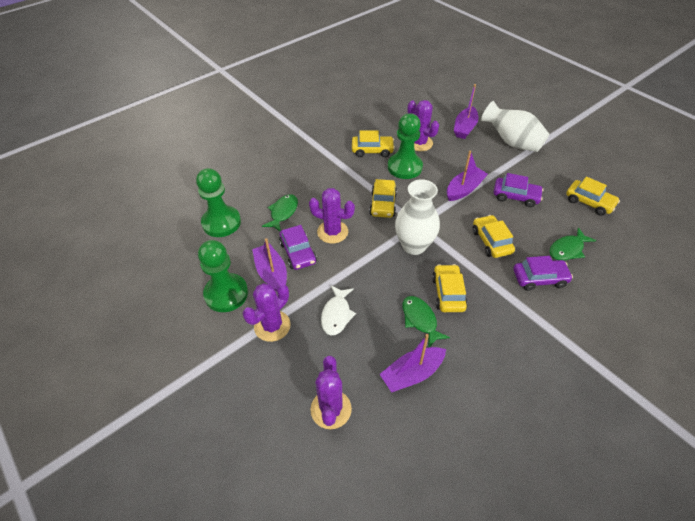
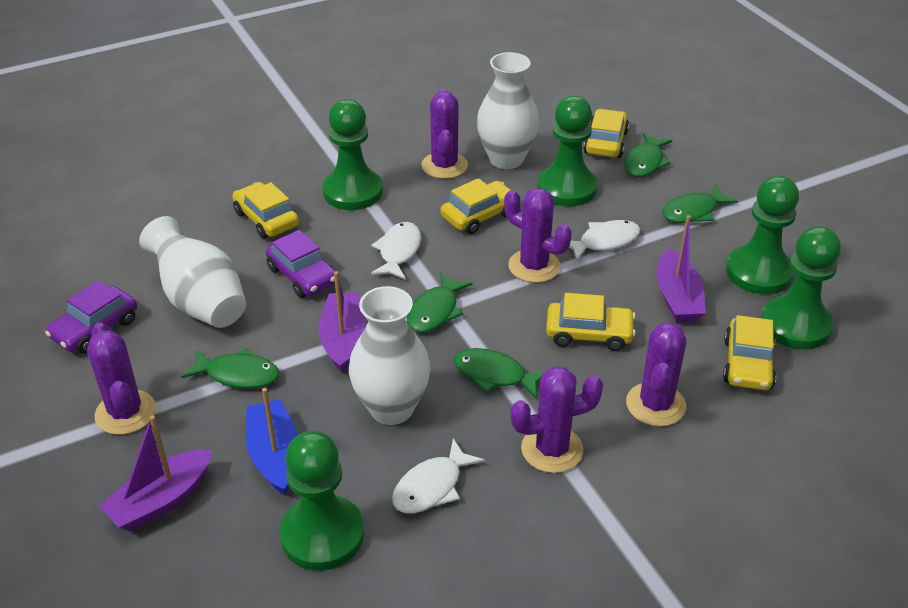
blue boat: 0 -> 1
green fish: 3 -> 5
green pawn: 3 -> 5
purple boat: 4 -> 3
purple cactus: 4 -> 5
purple car: 3 -> 2
white fish: 1 -> 3
white vase: 2 -> 3

